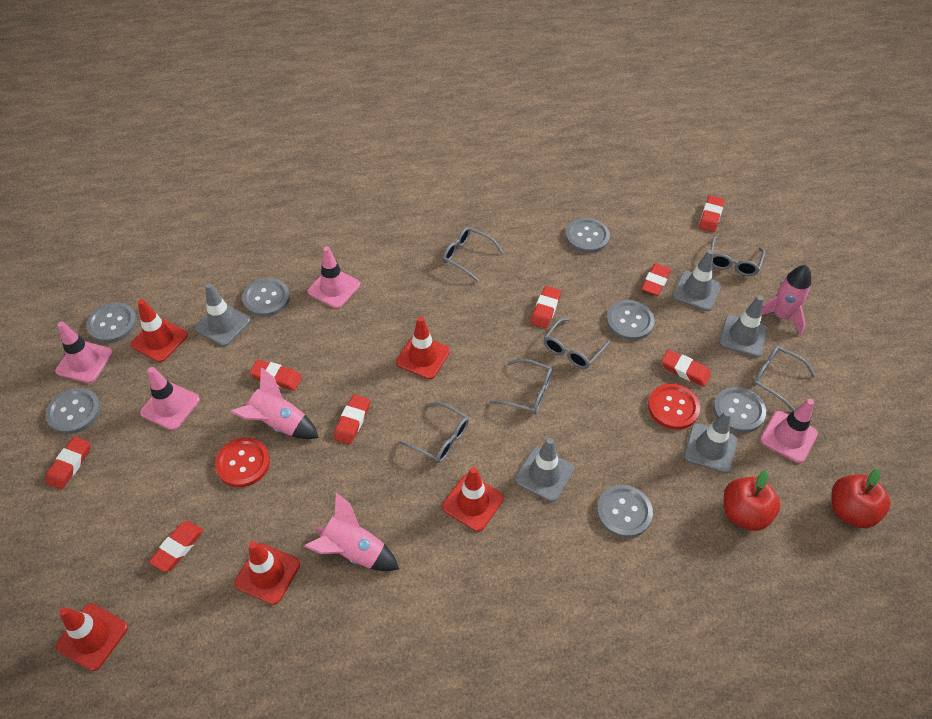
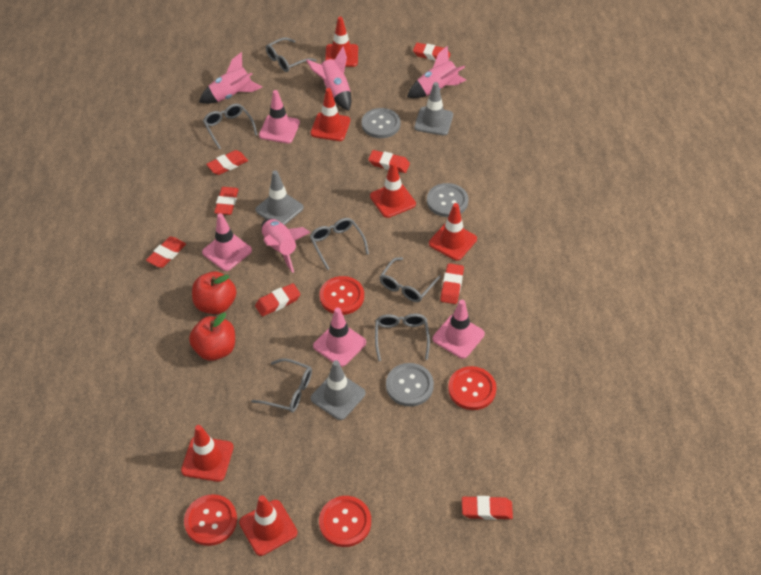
grey button: 7 -> 3
grey traffic cone: 5 -> 3
pink rocket: 3 -> 4
red button: 2 -> 4
red traffic cone: 5 -> 6

